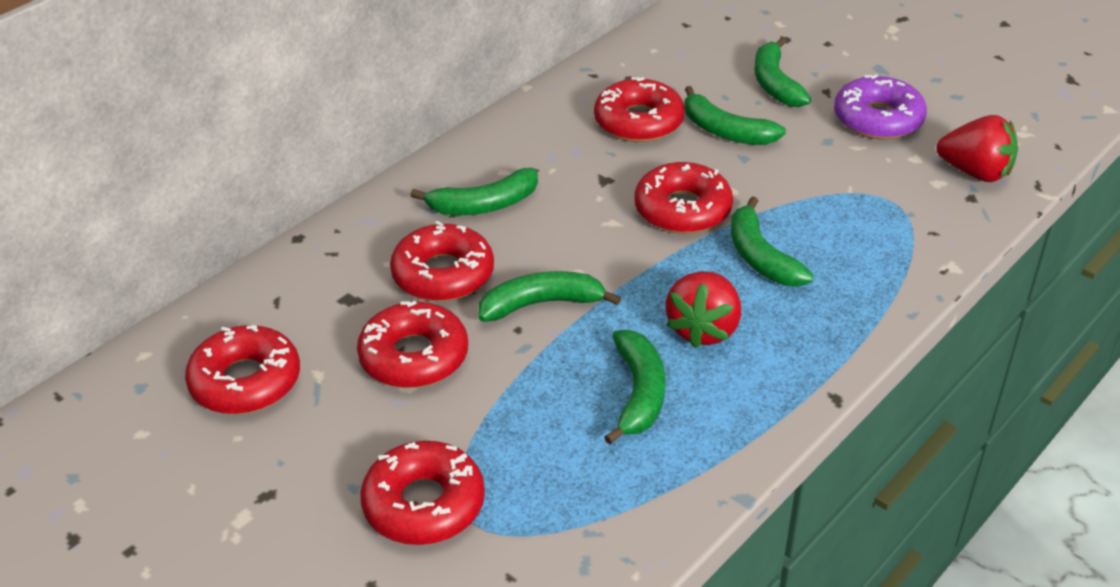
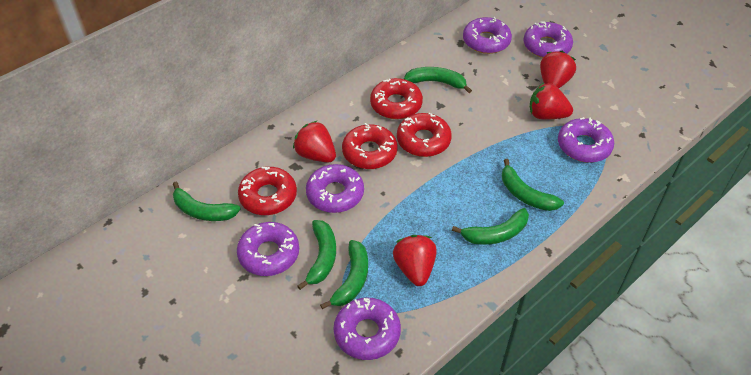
purple donut: 1 -> 6
red donut: 6 -> 4
red strawberry: 2 -> 4

